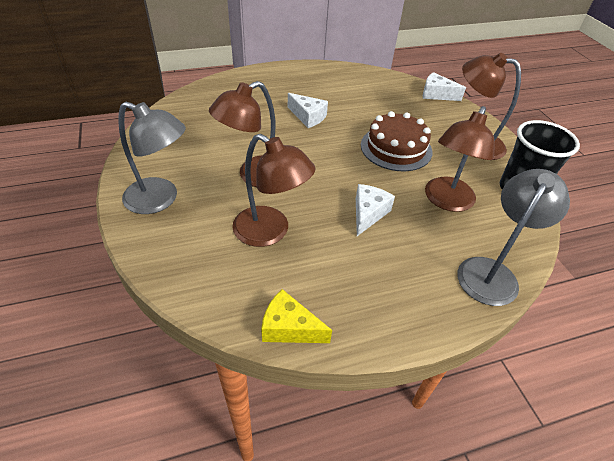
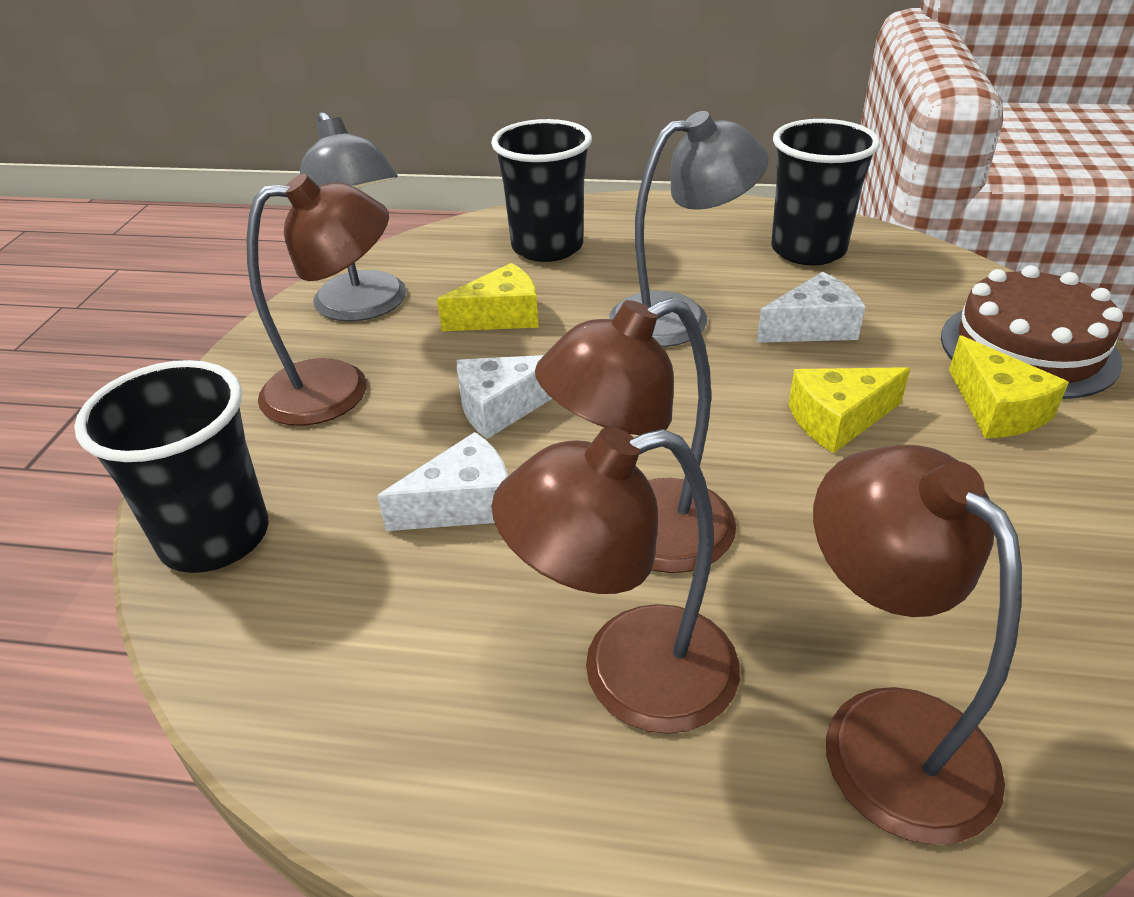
black cup: 1 -> 3
yellow cheese: 1 -> 3

